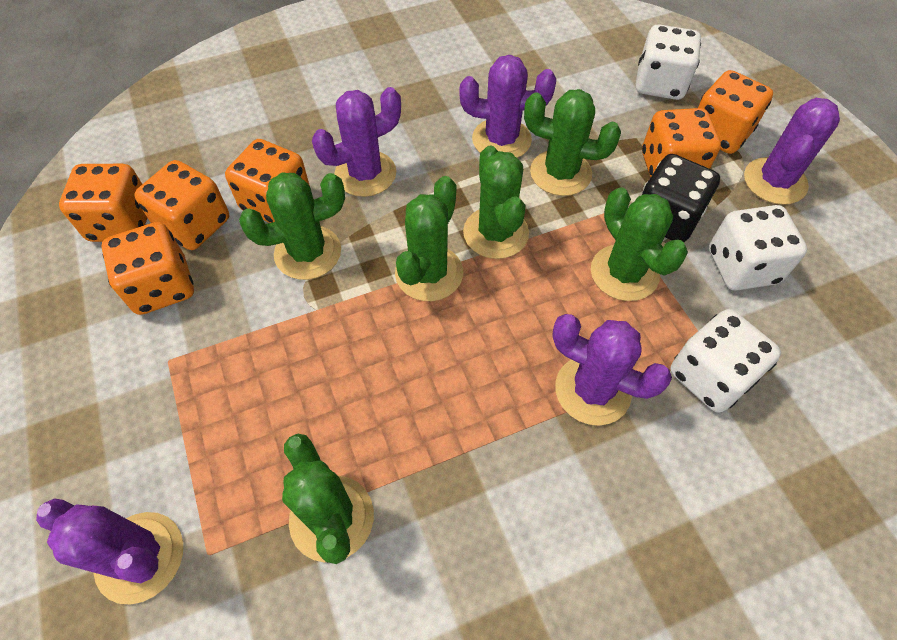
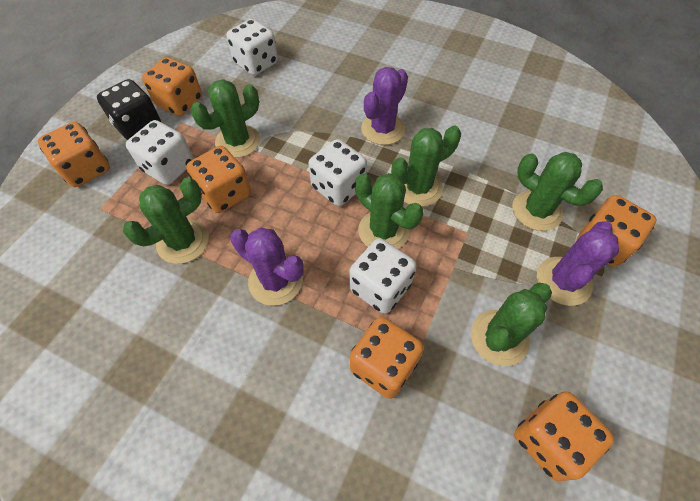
purple cactus: 5 -> 3
white dice: 3 -> 4

